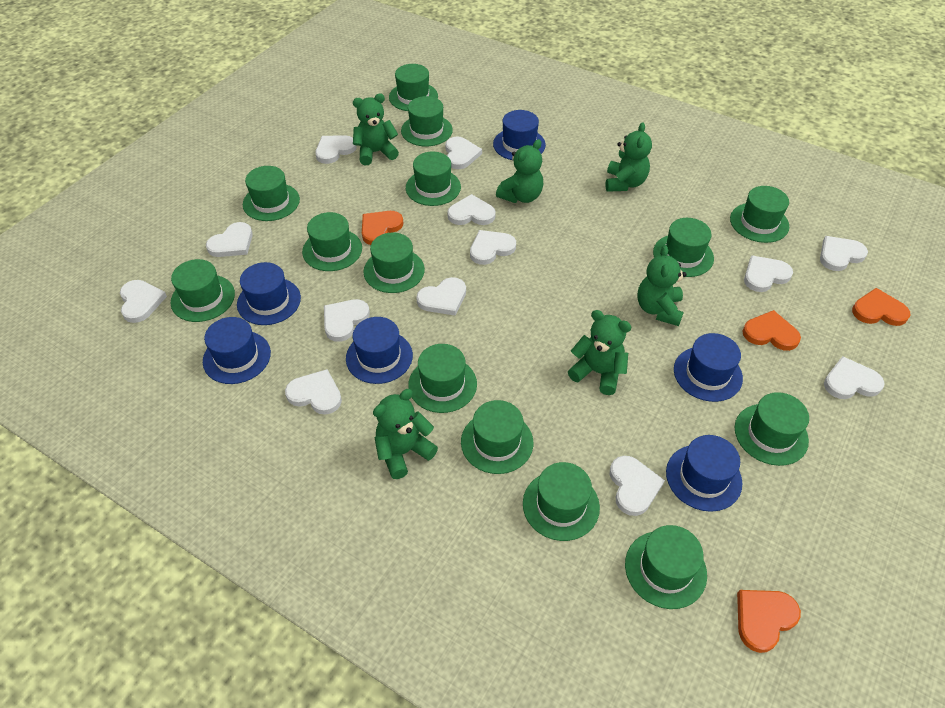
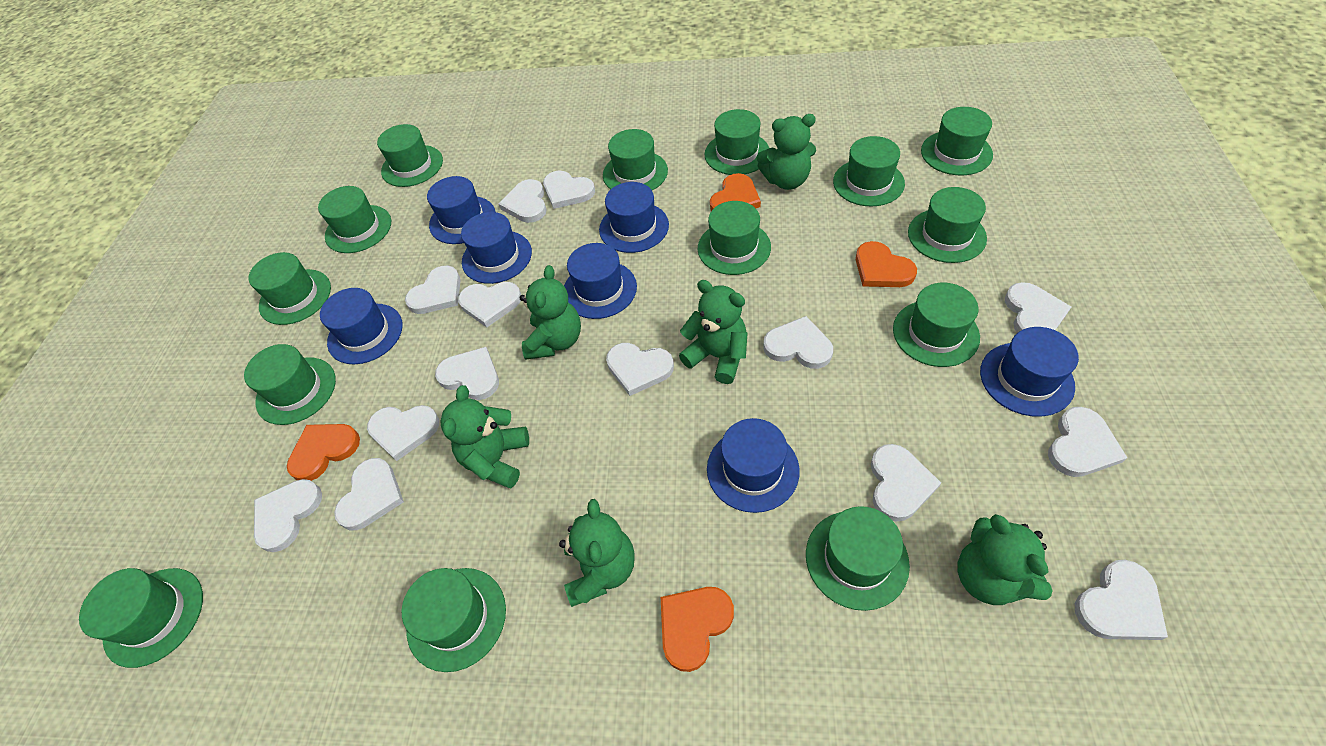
blue hat: 6 -> 7
white heart: 13 -> 14

